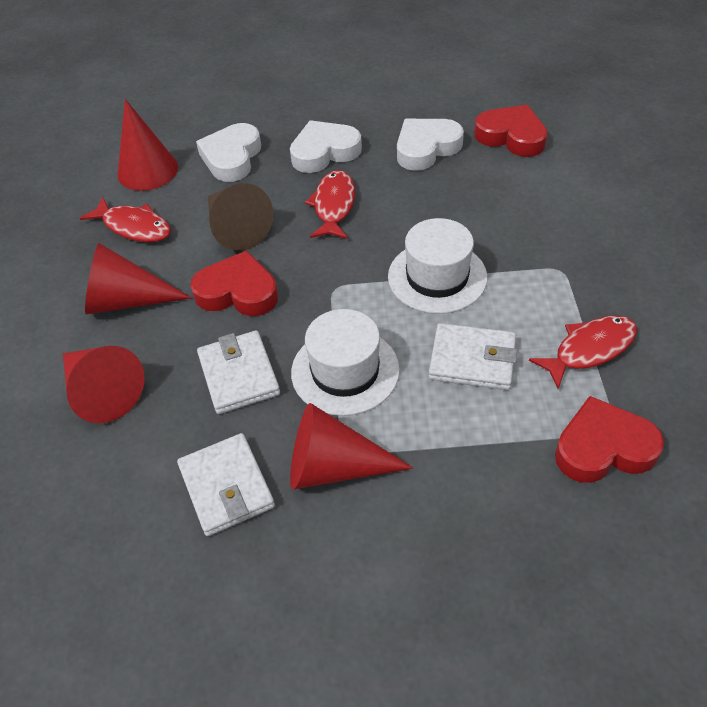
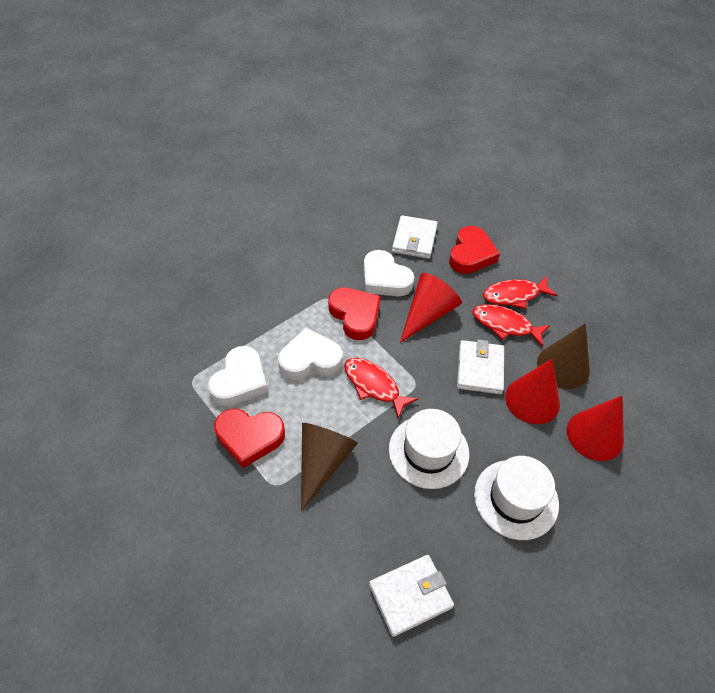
brown cone: 1 -> 2
red cone: 4 -> 3

